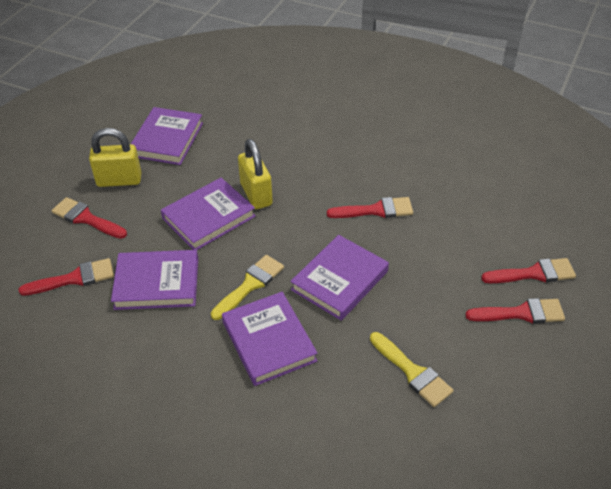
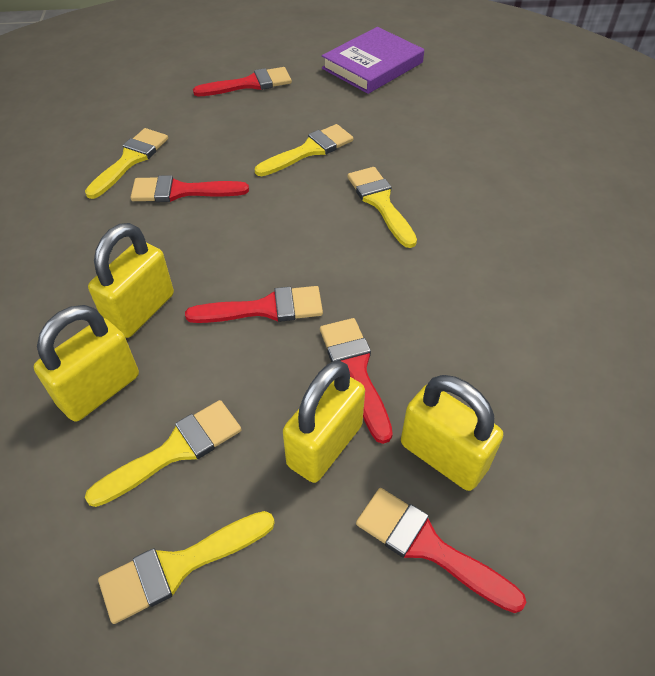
purple book: 5 -> 1
yellow brush: 2 -> 5
yellow padlock: 2 -> 4

